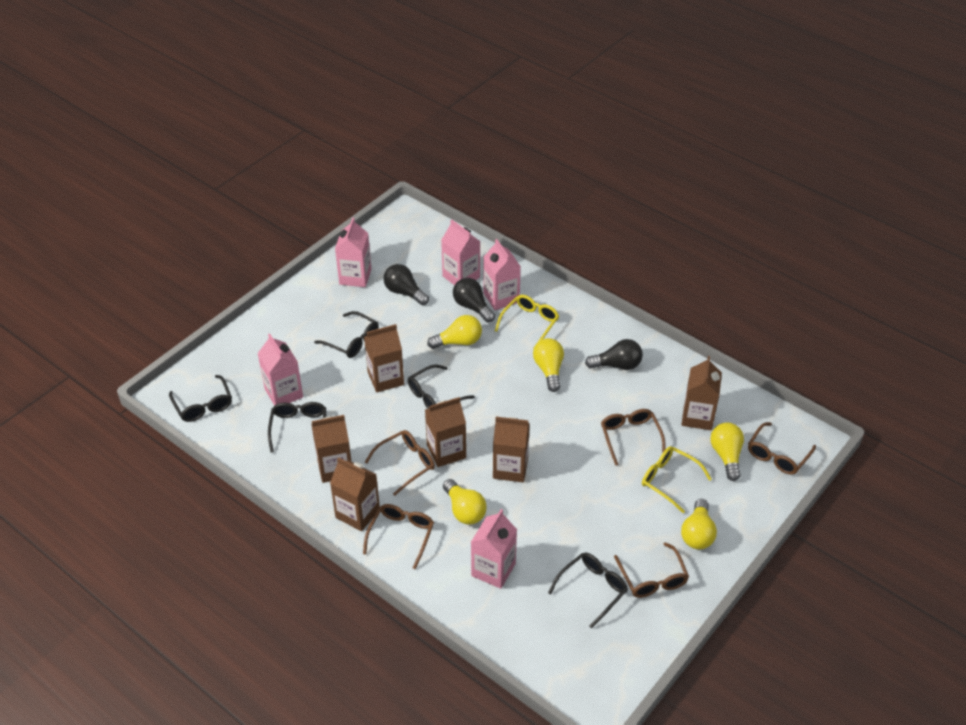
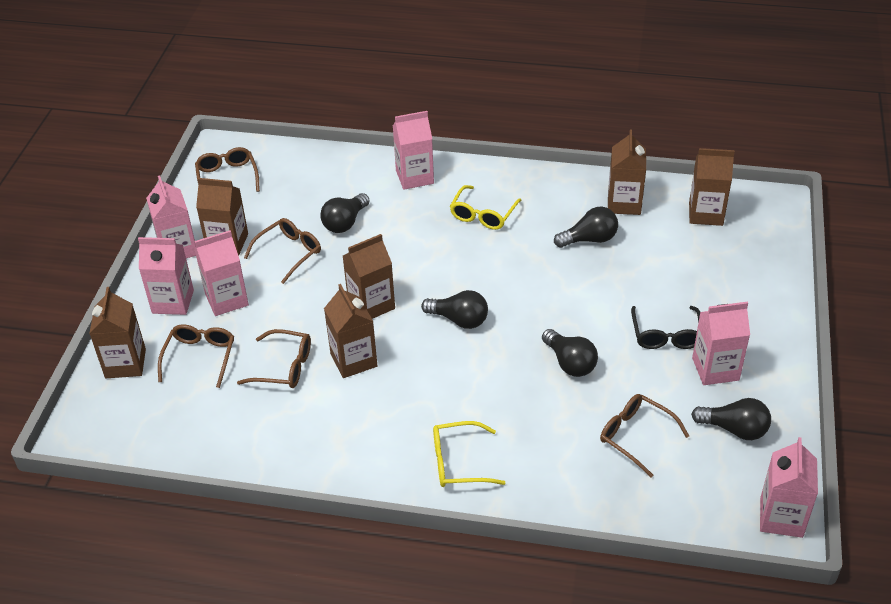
black glasses: 5 -> 1
black light bulb: 3 -> 5
pink carton: 5 -> 6
yellow light bulb: 5 -> 0

